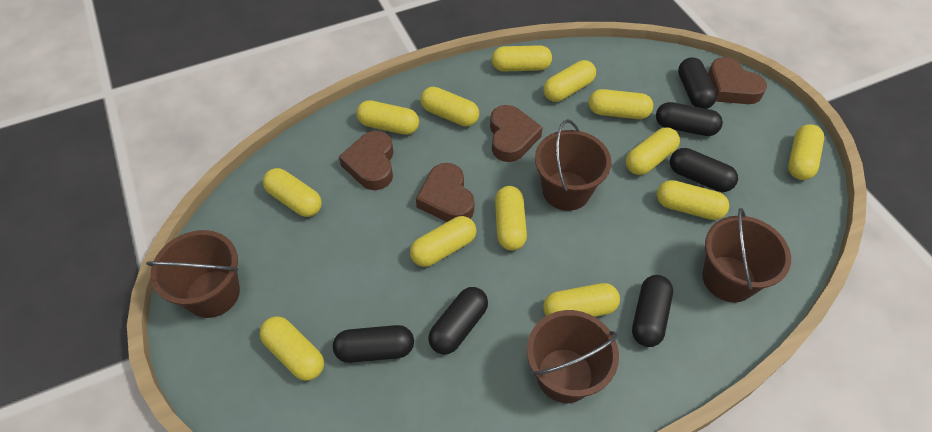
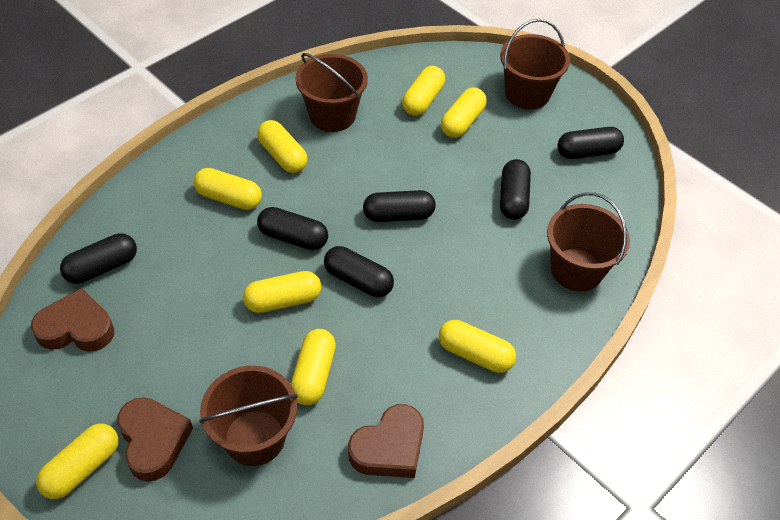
brown heart: 4 -> 3
yellow capsule: 13 -> 8

